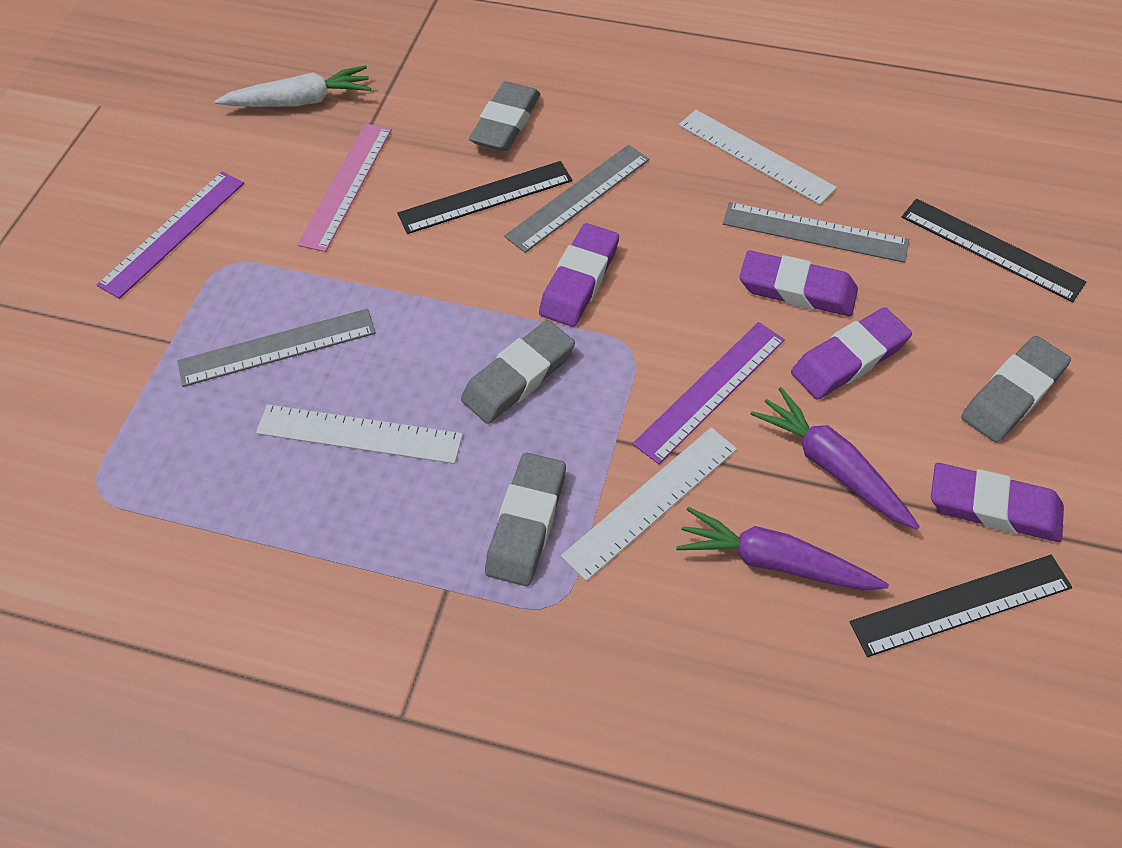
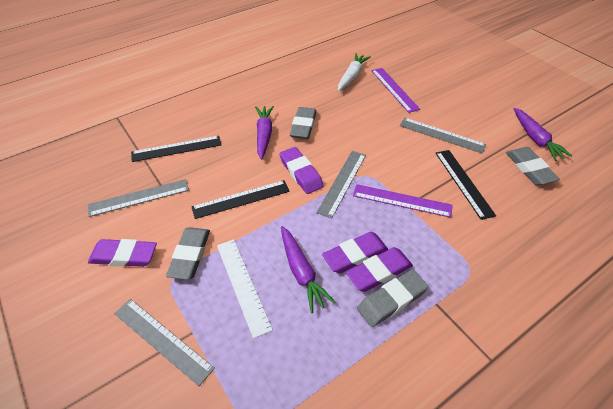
grey ruler: 3 -> 4
pink ruler: 1 -> 0
purple carrot: 2 -> 3
white ruler: 3 -> 1

